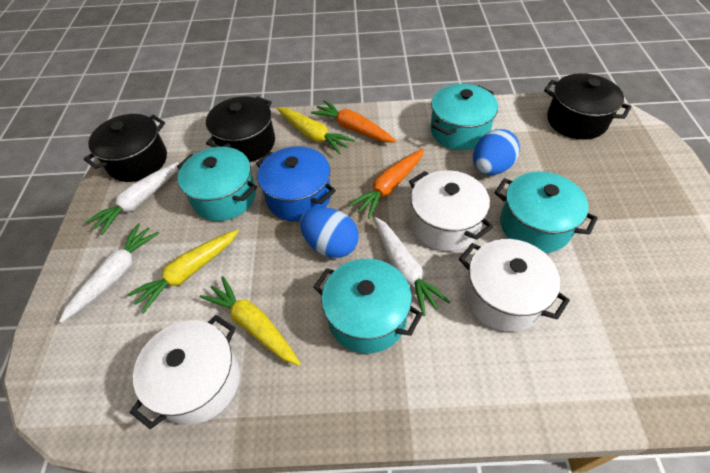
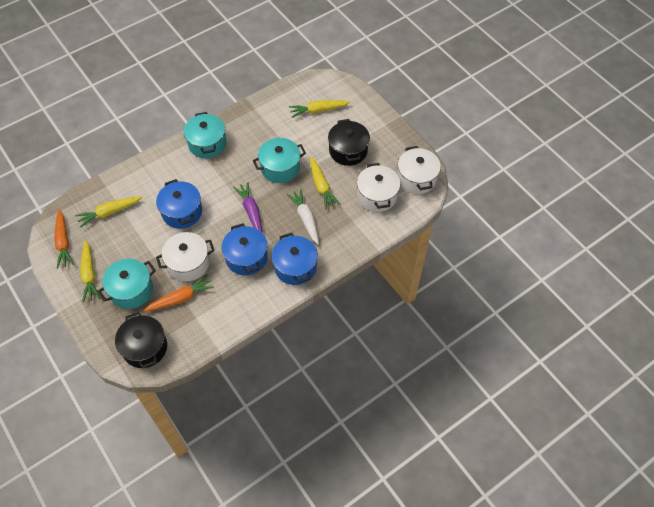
black pot: 3 -> 2
blue egg: 2 -> 0
blue pot: 1 -> 3
purple carrot: 0 -> 1
turquoise pot: 4 -> 3
white carrot: 3 -> 1
yellow carrot: 3 -> 4

